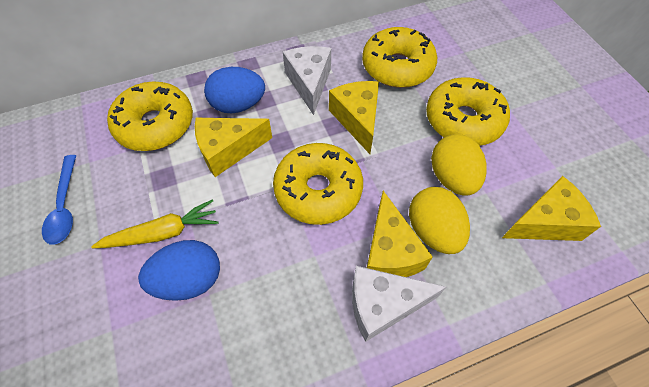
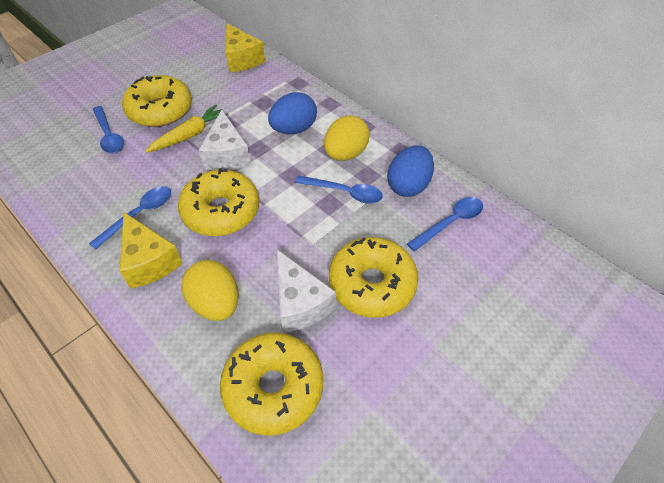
blue spoon: 1 -> 4
yellow cheese: 4 -> 2

